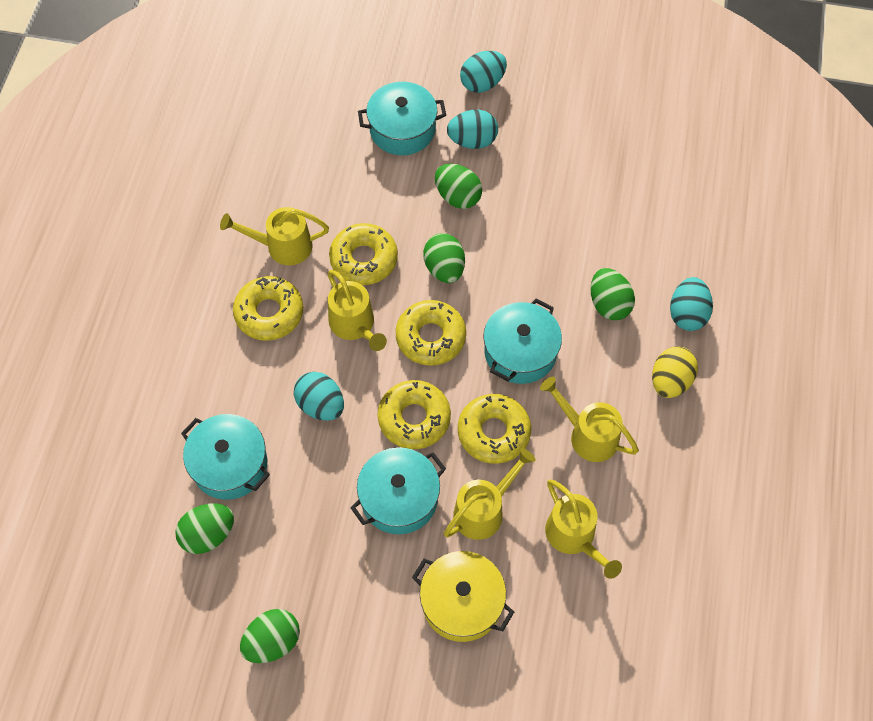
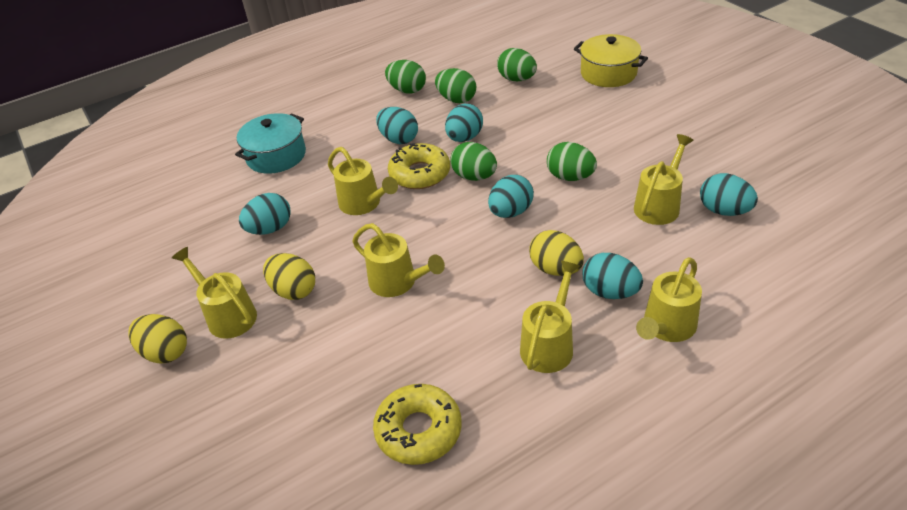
turquoise egg: 4 -> 6
turquoise pot: 4 -> 1
yellow donut: 5 -> 2
yellow egg: 1 -> 3
yellow watering can: 5 -> 6

